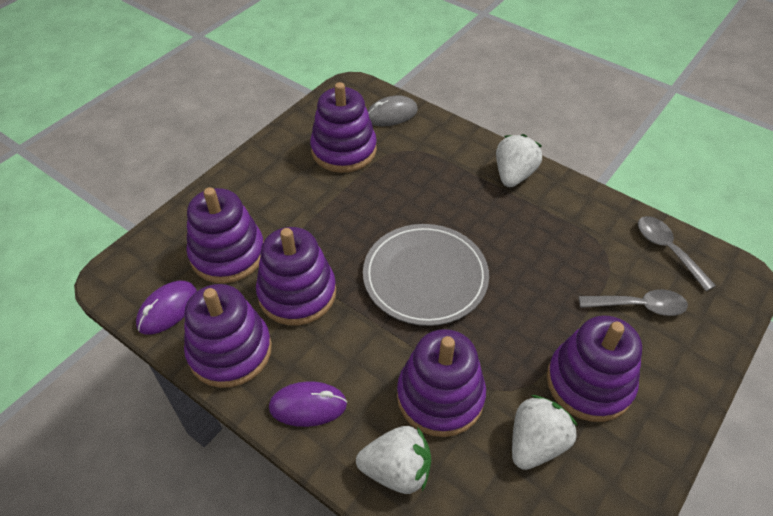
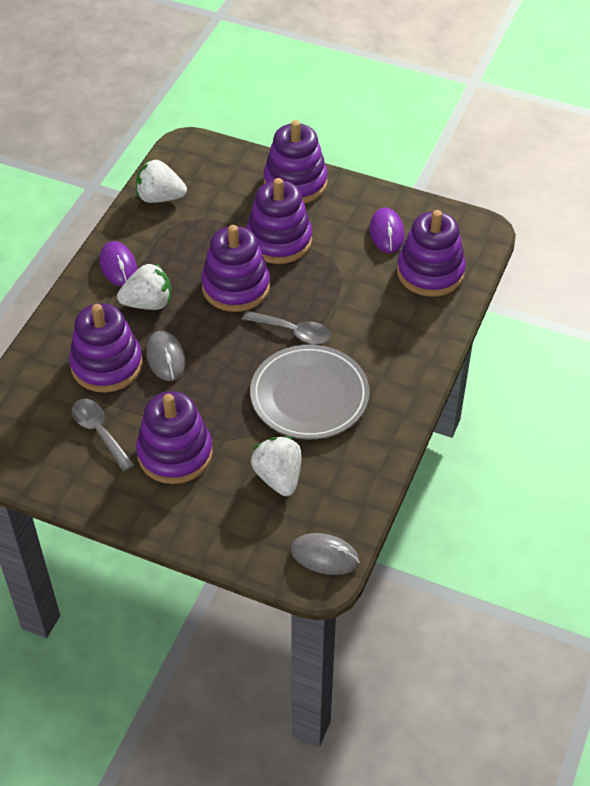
grey mouse: 1 -> 2

